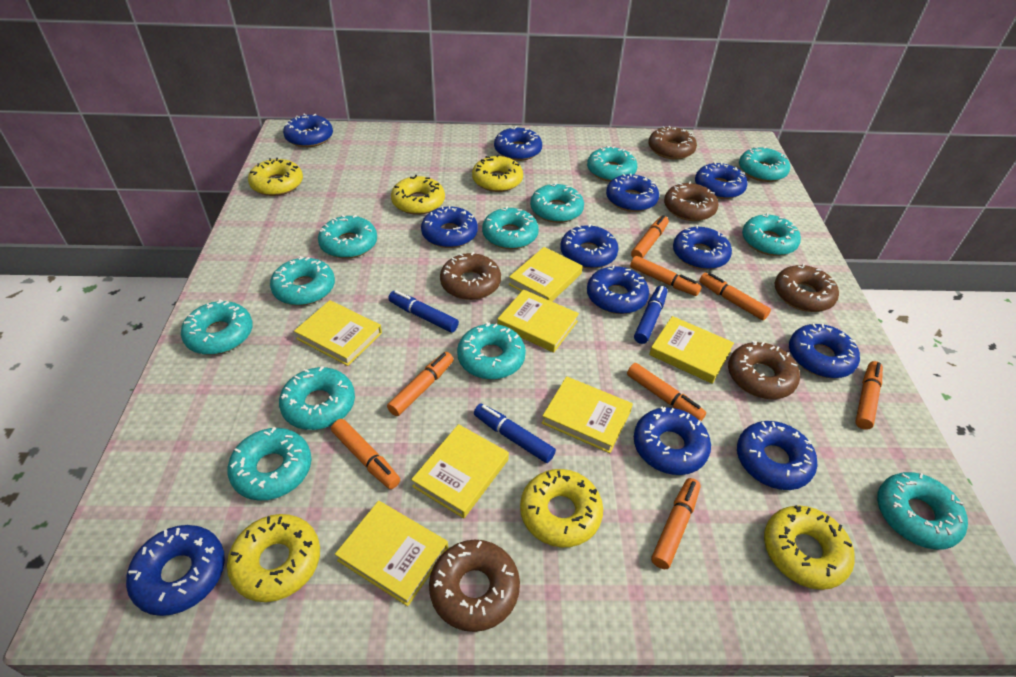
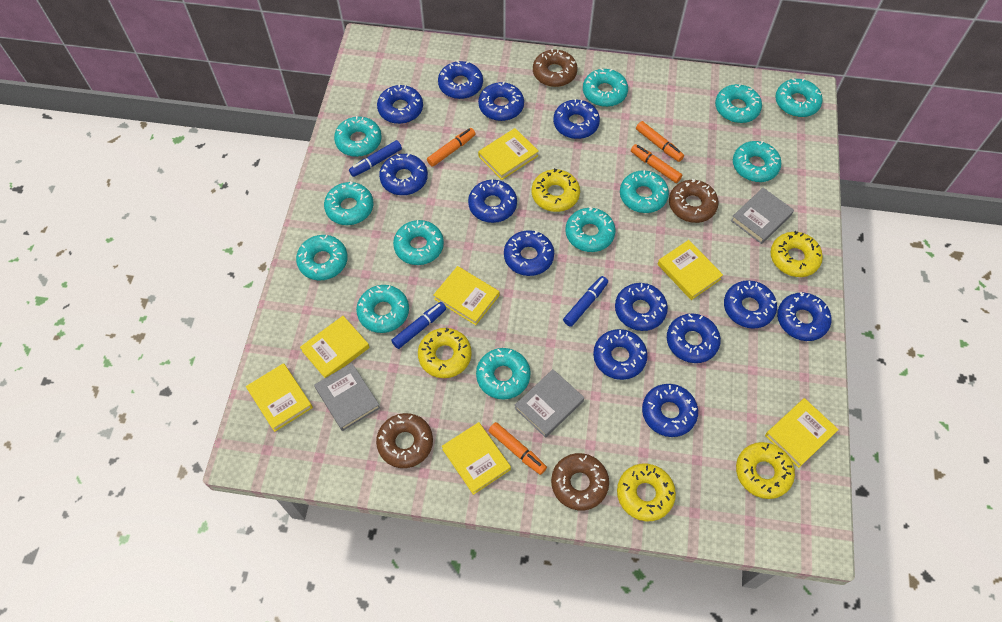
blue donut: 12 -> 13
brown donut: 6 -> 4
grey book: 0 -> 3
orange marker: 8 -> 4
yellow donut: 6 -> 5

